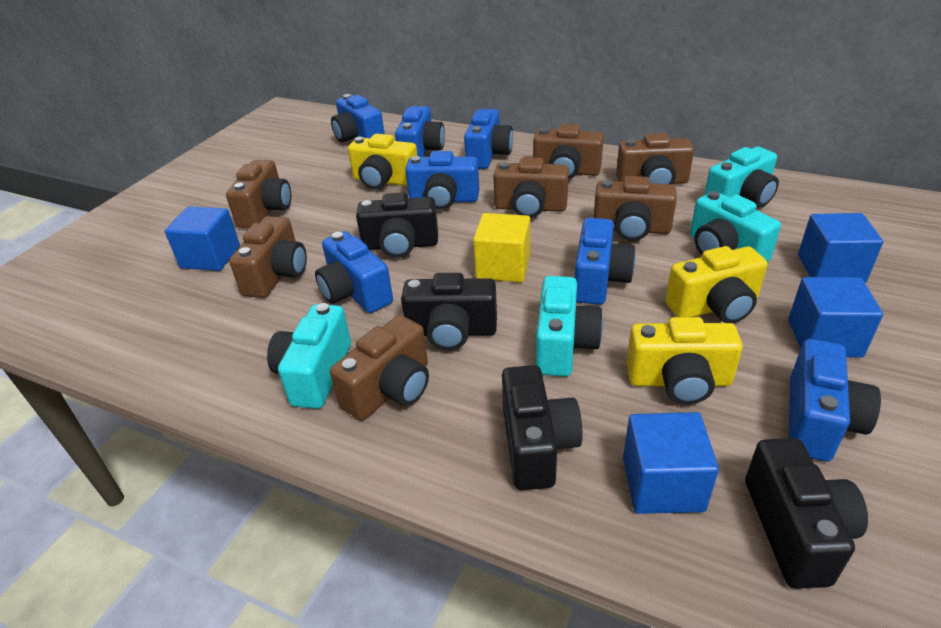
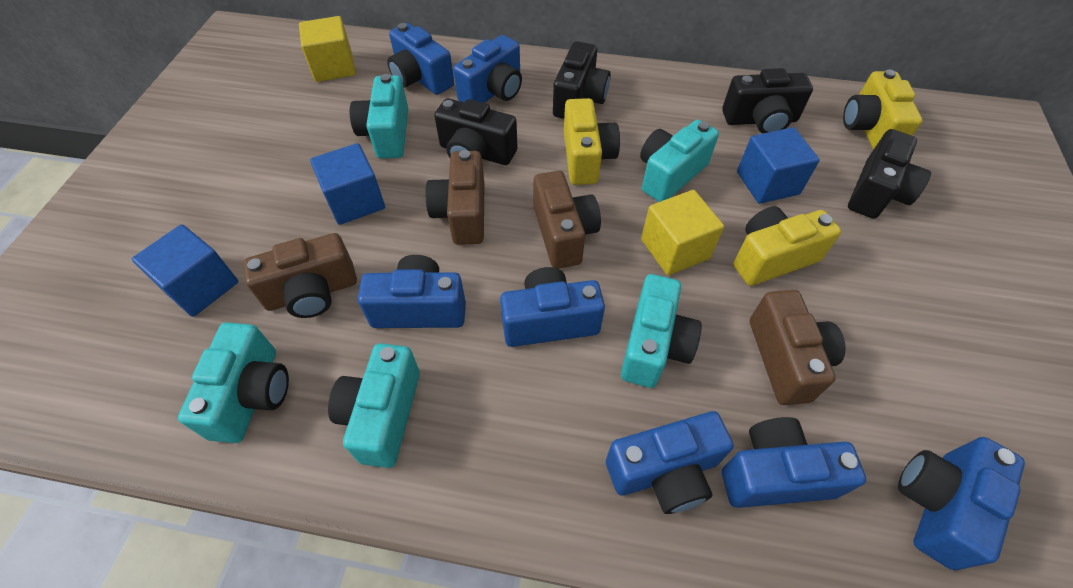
blue cube: 4 -> 3
brown camera: 7 -> 4
turquoise camera: 4 -> 5
yellow cube: 1 -> 2

